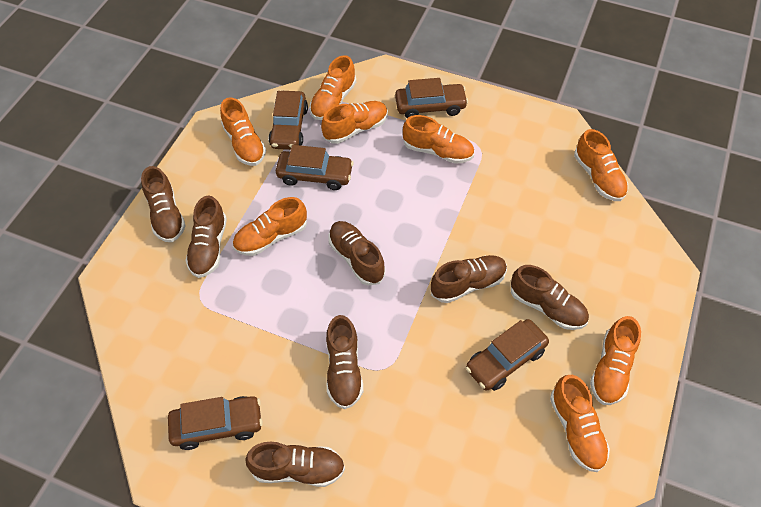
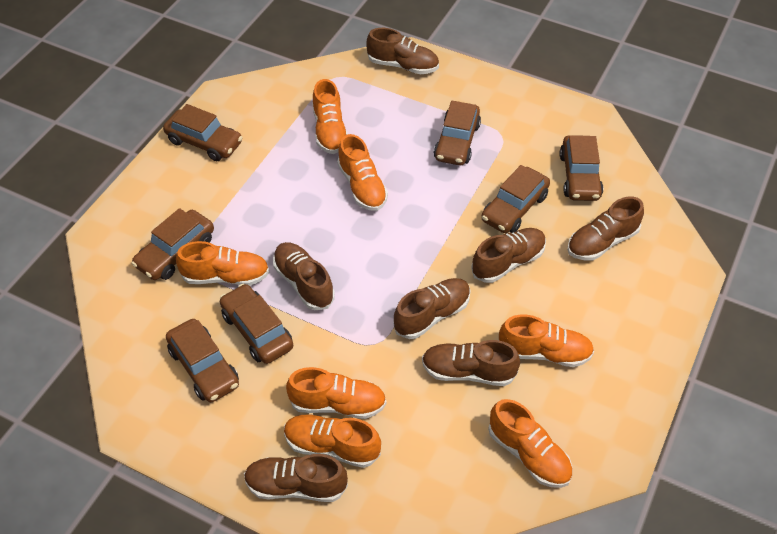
brown car: 5 -> 7
orange shoe: 8 -> 7

